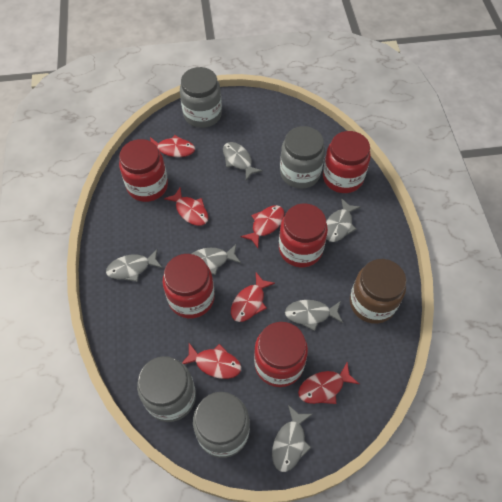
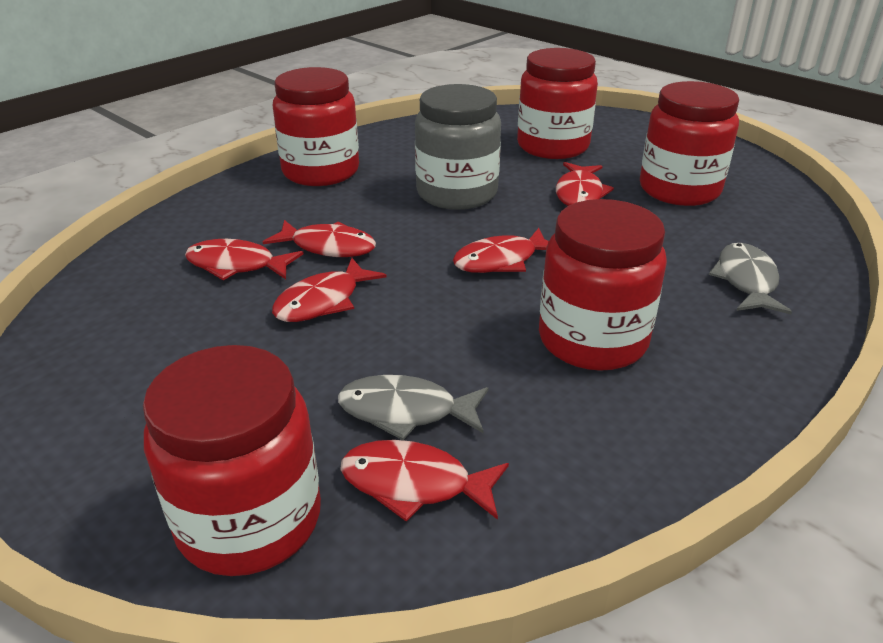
brown jar: 1 -> 0
grey fish: 6 -> 2
grey jar: 4 -> 1

